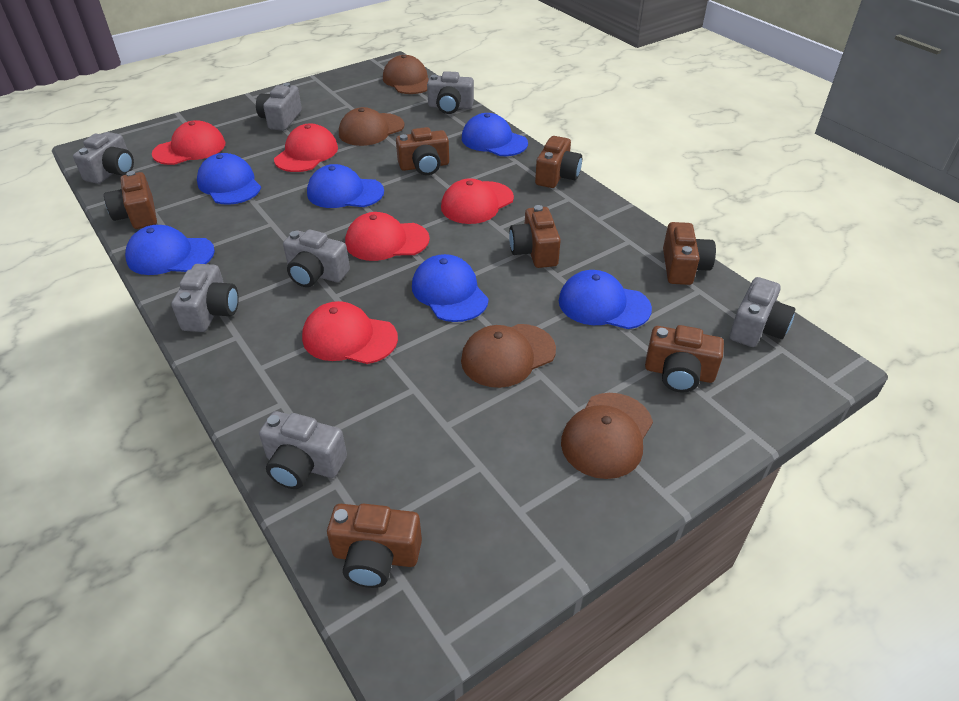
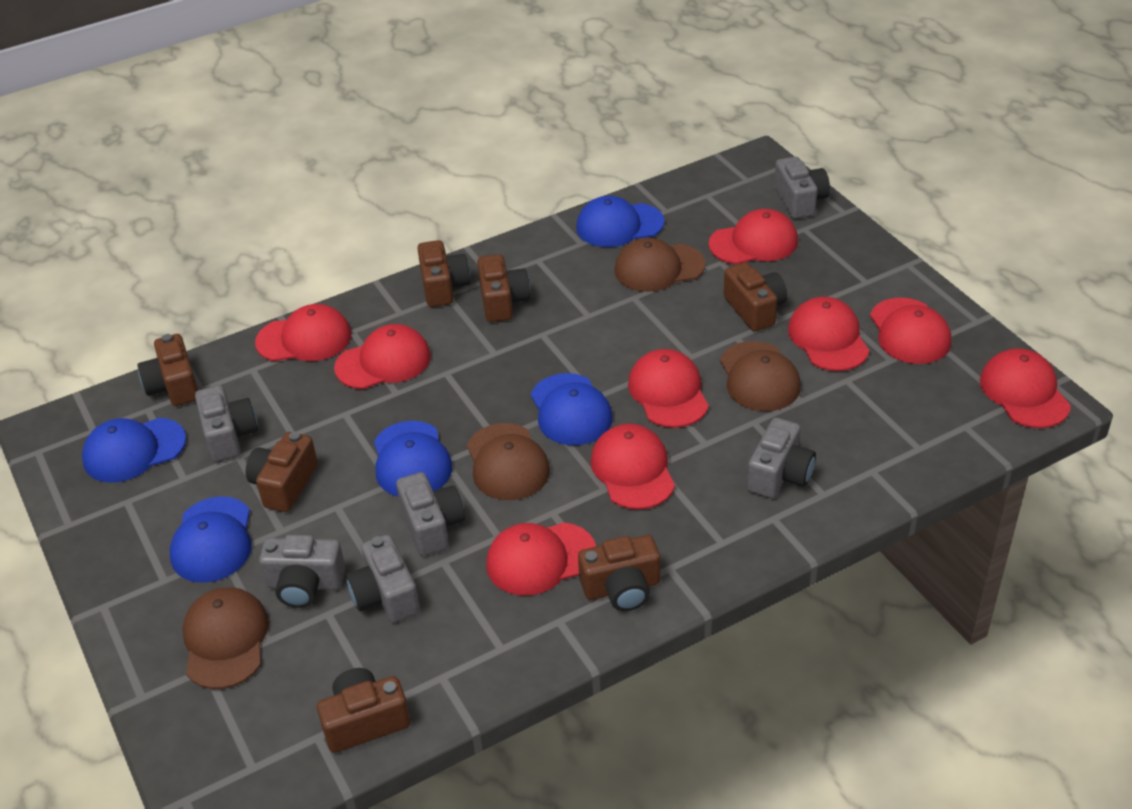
blue cap: 6 -> 5
grey camera: 7 -> 6
red cap: 5 -> 9

